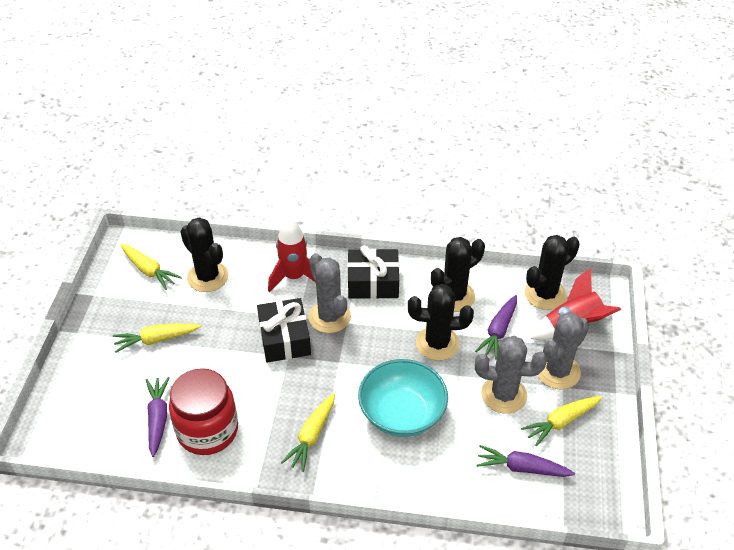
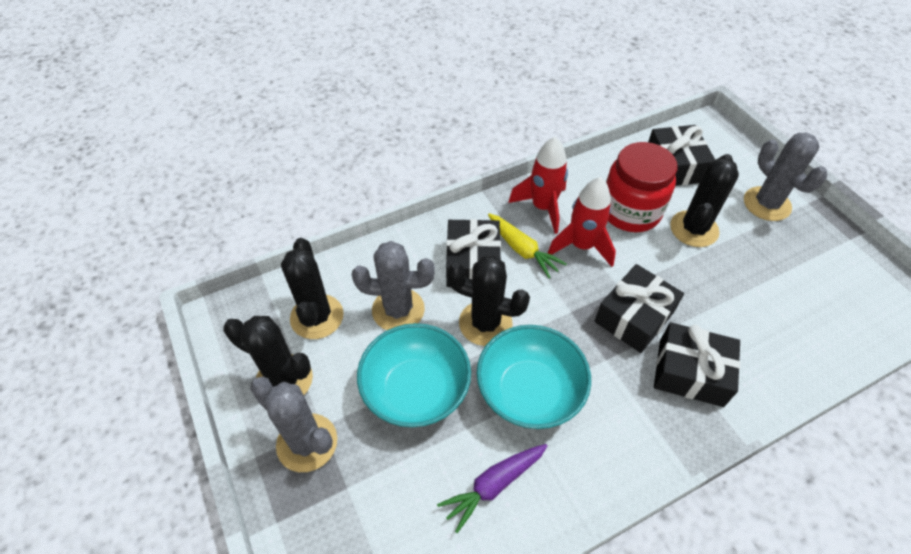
black gift: 2 -> 4
purple carrot: 3 -> 1
turquoise bowl: 1 -> 2
yellow carrot: 4 -> 1

